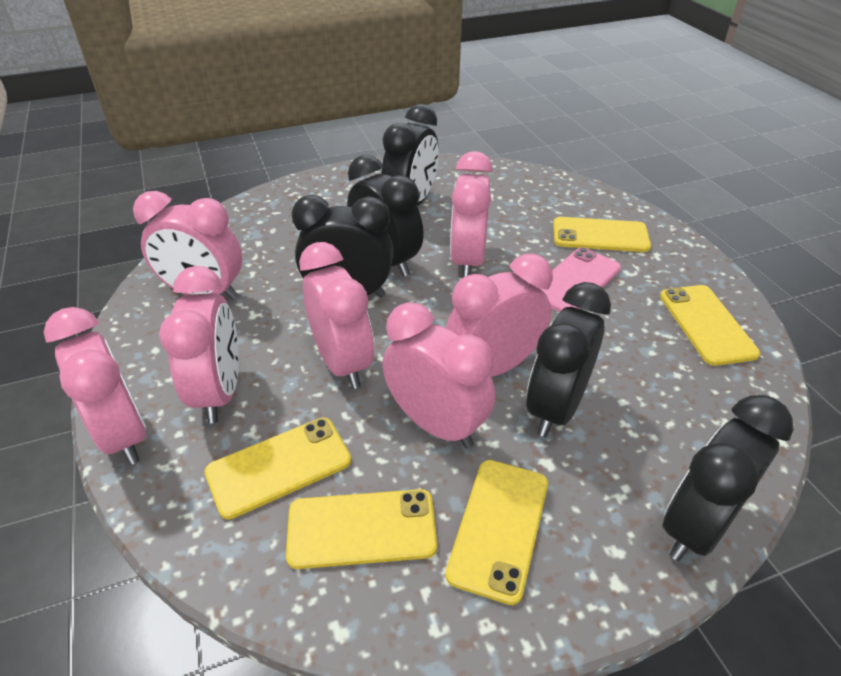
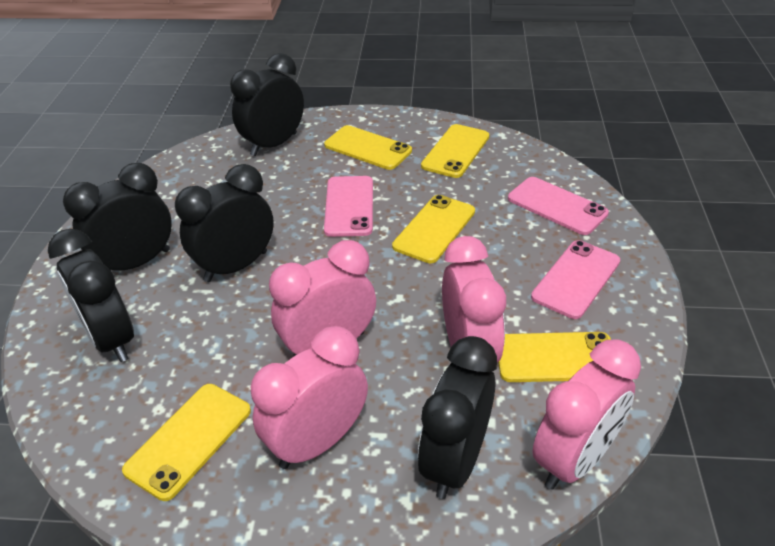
pink clock: 7 -> 4
pink phone: 1 -> 3

